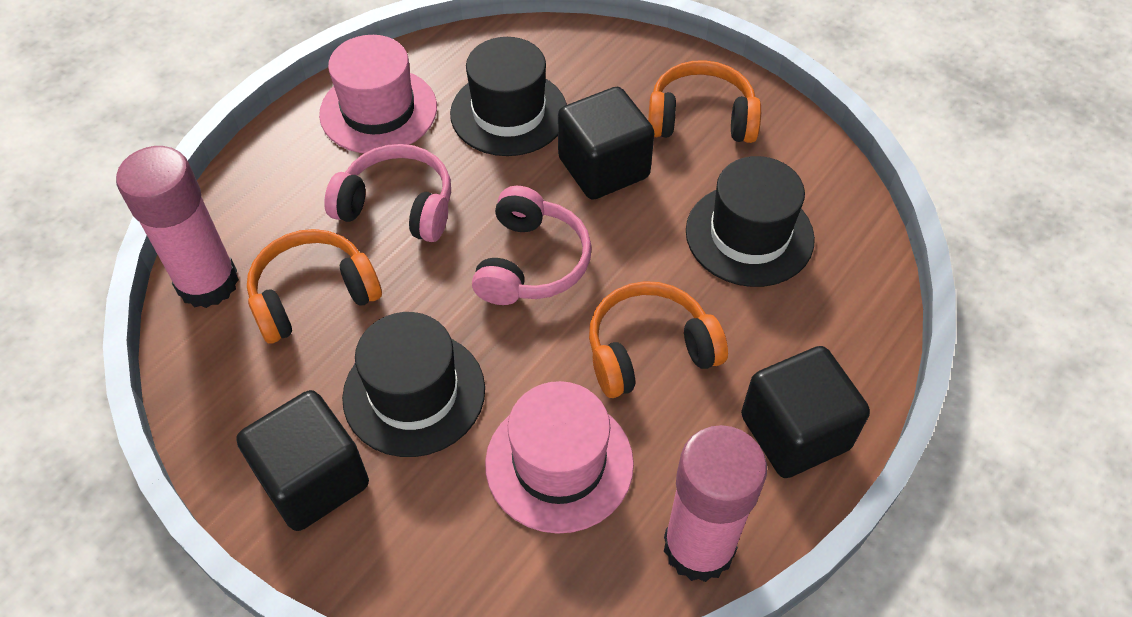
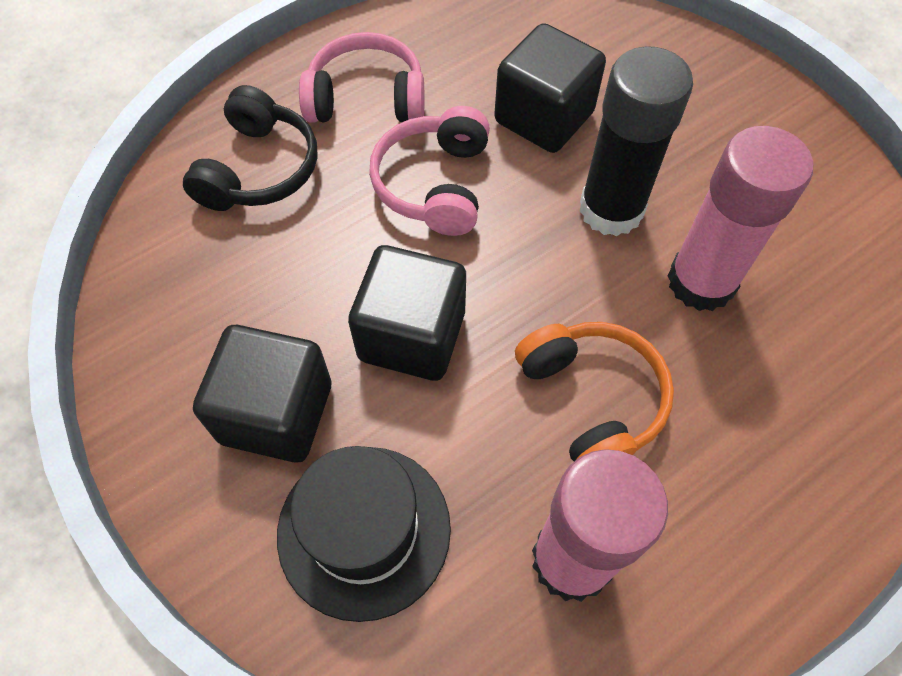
black glue stick: 0 -> 1
black hat: 3 -> 1
black headphones: 0 -> 1
orange headphones: 3 -> 1
pink hat: 2 -> 0

